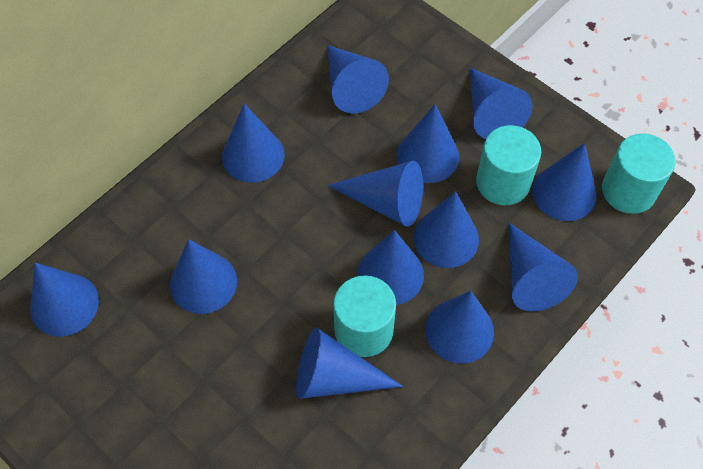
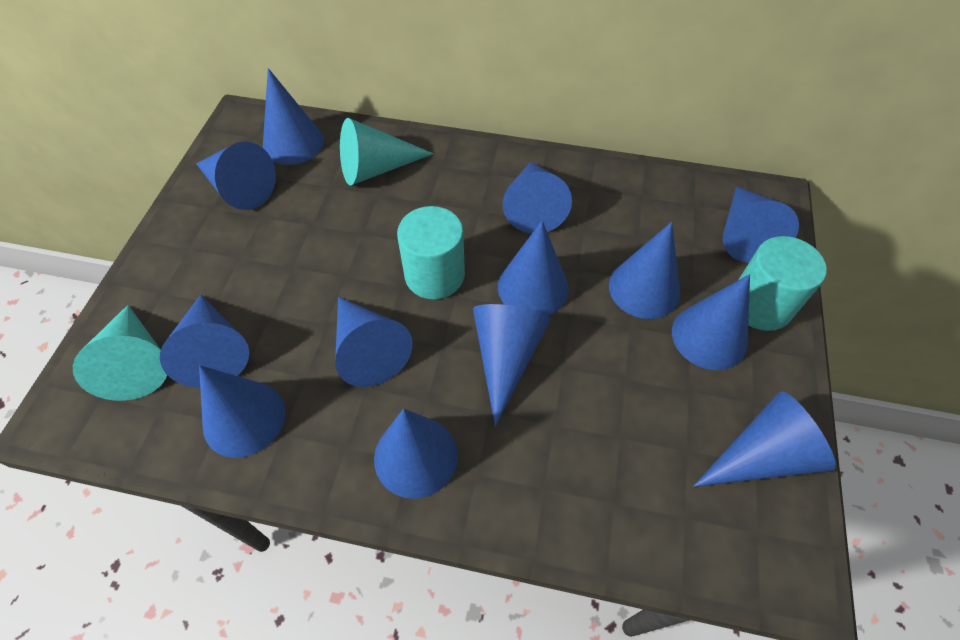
turquoise cone: 0 -> 2
turquoise cylinder: 3 -> 2

